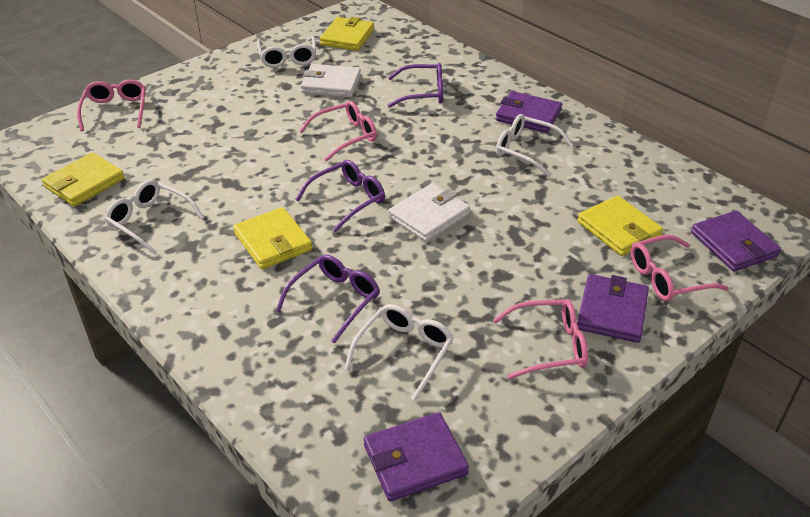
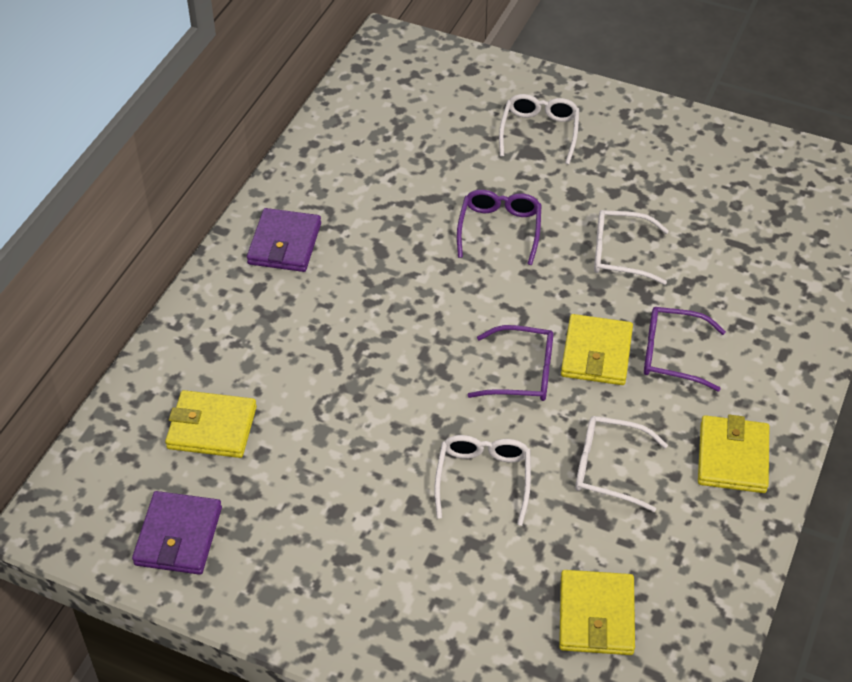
pink glasses: 4 -> 0
purple wallet: 4 -> 2
white wallet: 2 -> 0

